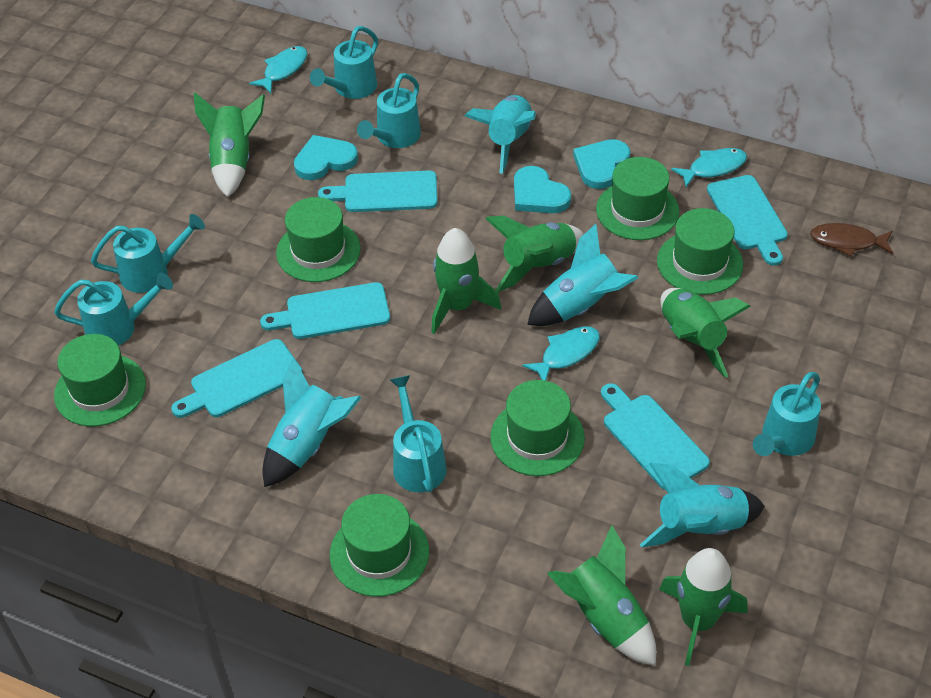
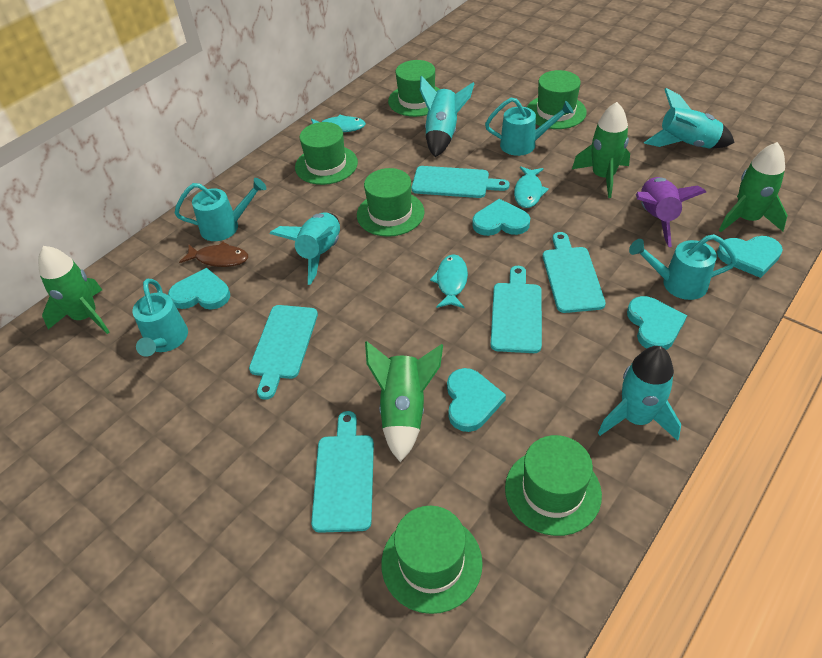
green rocket: 6 -> 4
purple rocket: 0 -> 1
turquoise heart: 3 -> 5
turquoise watering can: 6 -> 4

